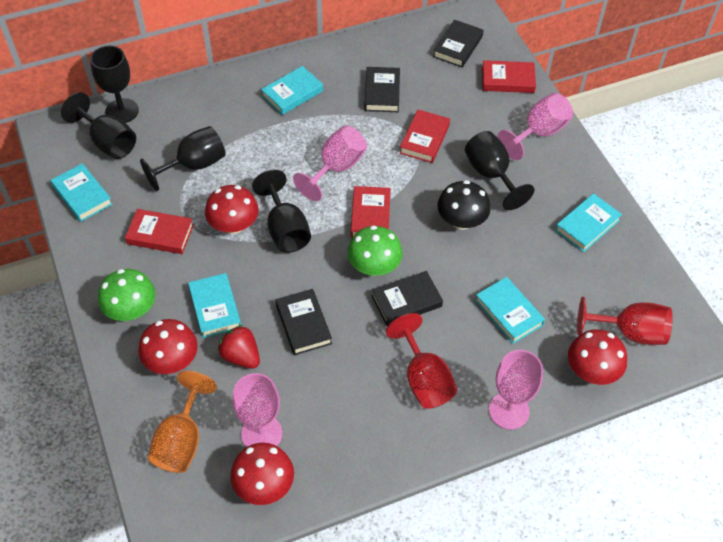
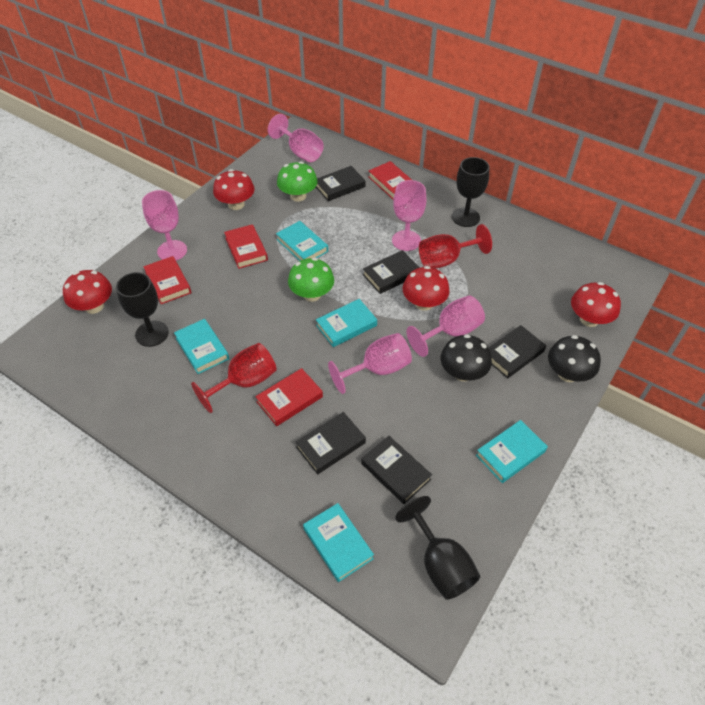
black book: 4 -> 5
black goblet: 5 -> 3
black mushroom: 1 -> 2
orange goblet: 1 -> 0
pink goblet: 4 -> 5
red strawberry: 1 -> 0

